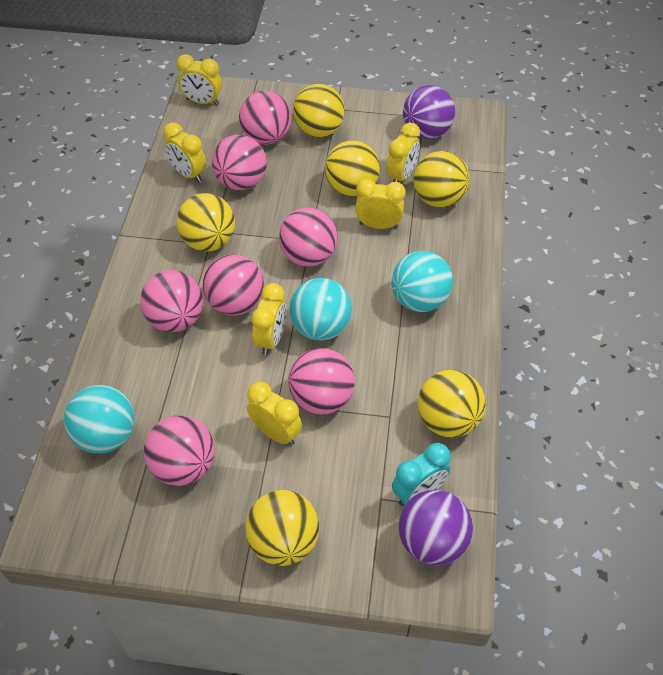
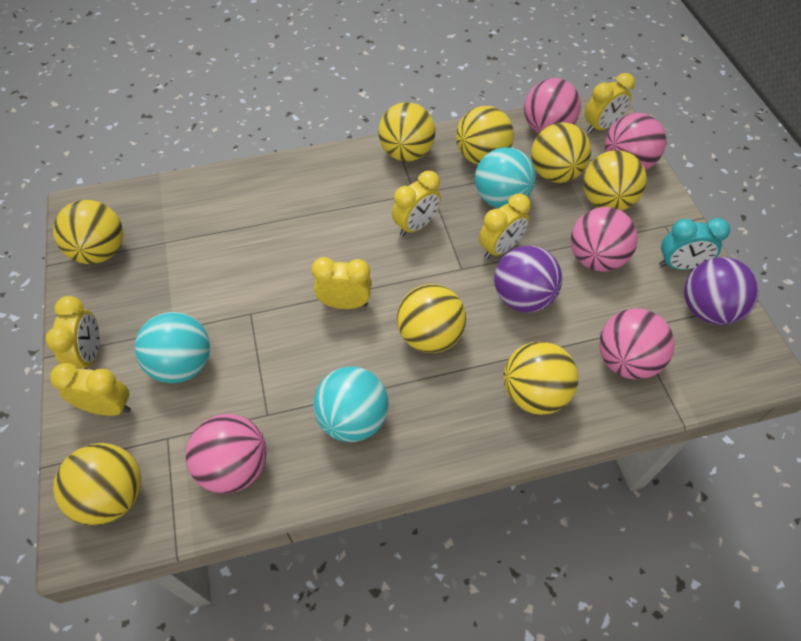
pink ball: 7 -> 5
yellow ball: 6 -> 8

